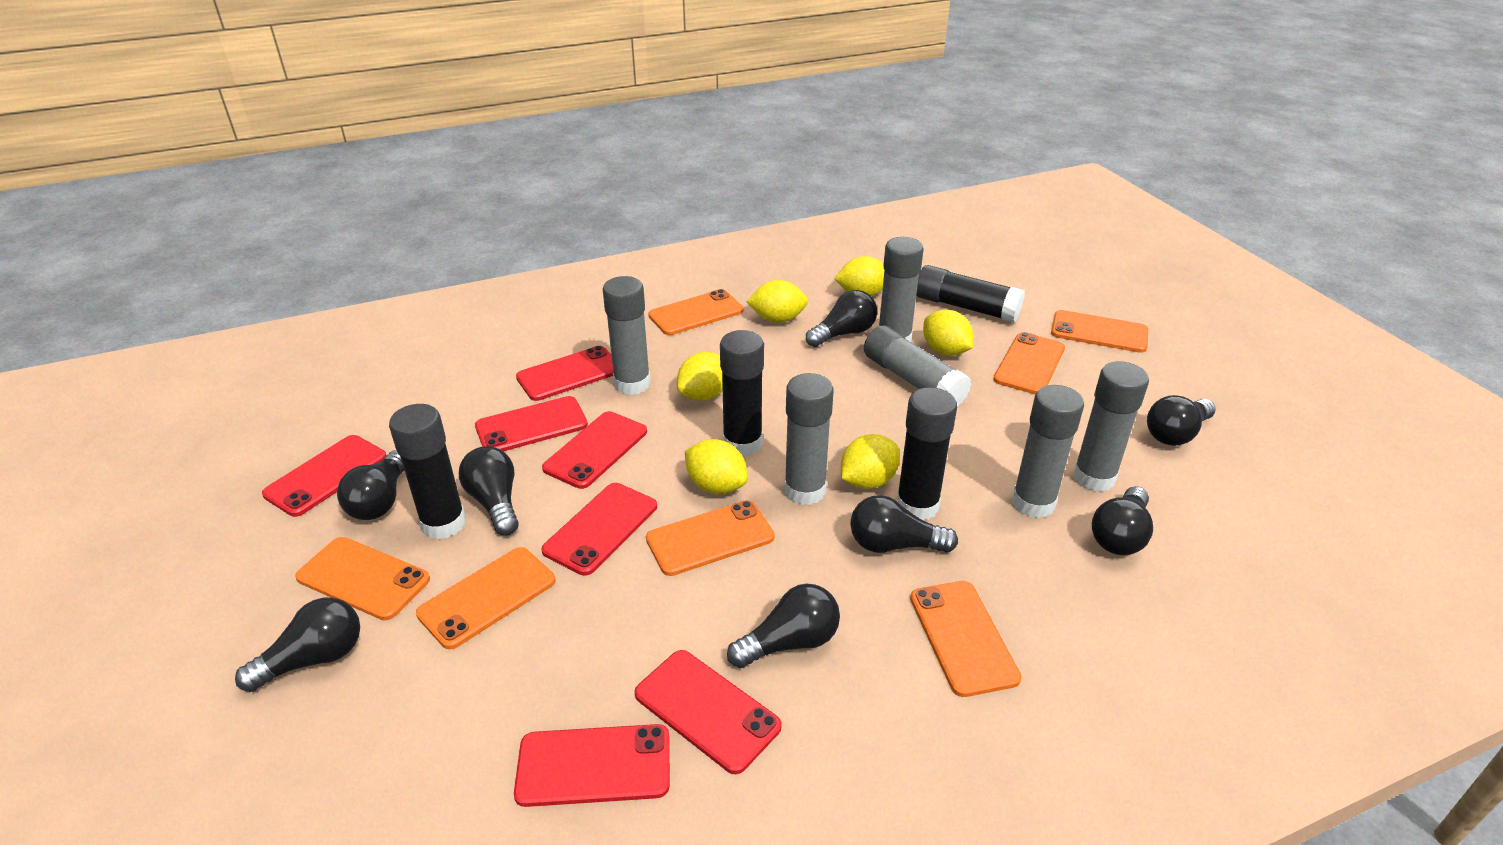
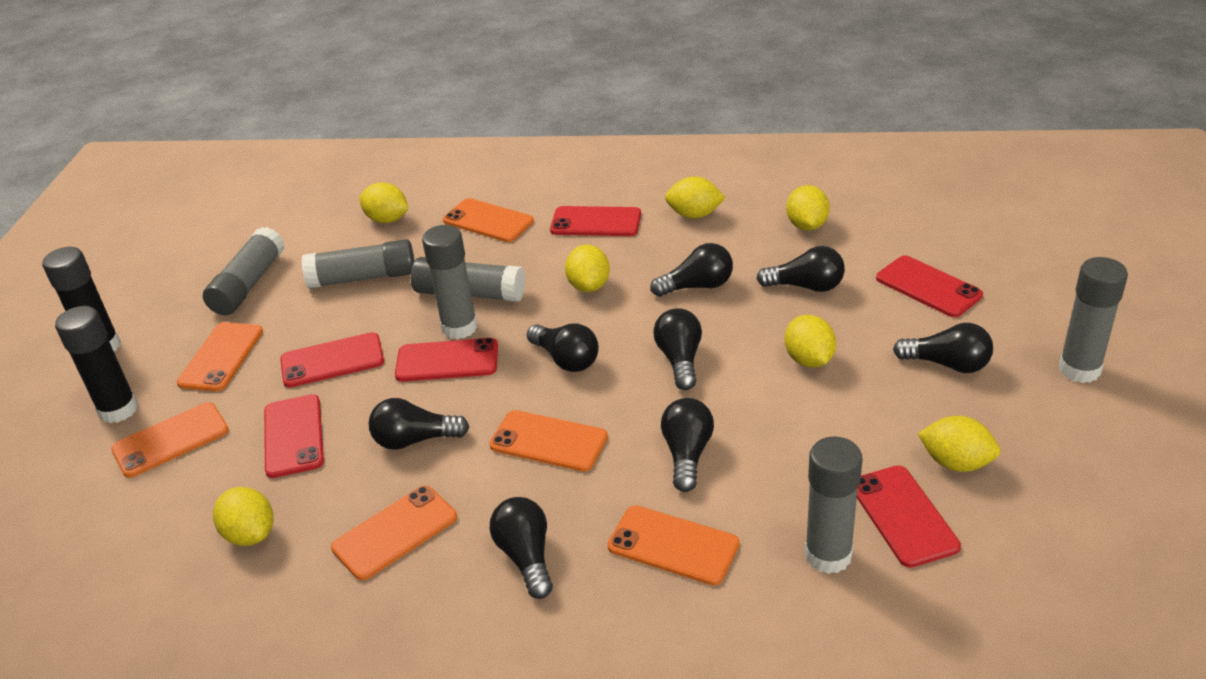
black glue stick: 4 -> 2
orange phone: 7 -> 6
red phone: 7 -> 6
yellow lemon: 6 -> 7

